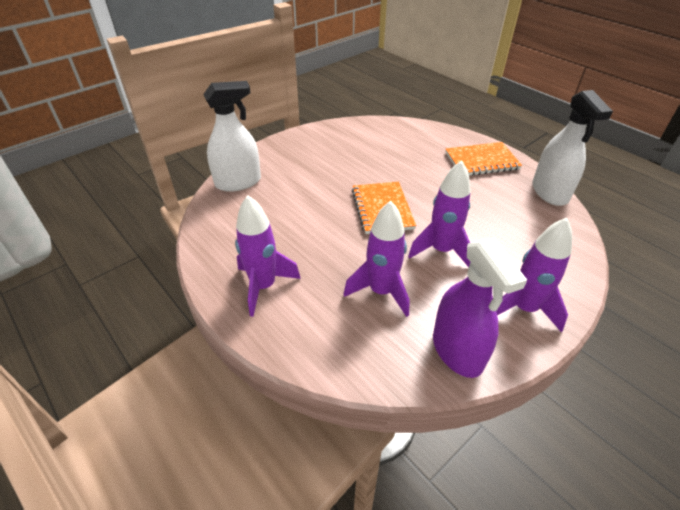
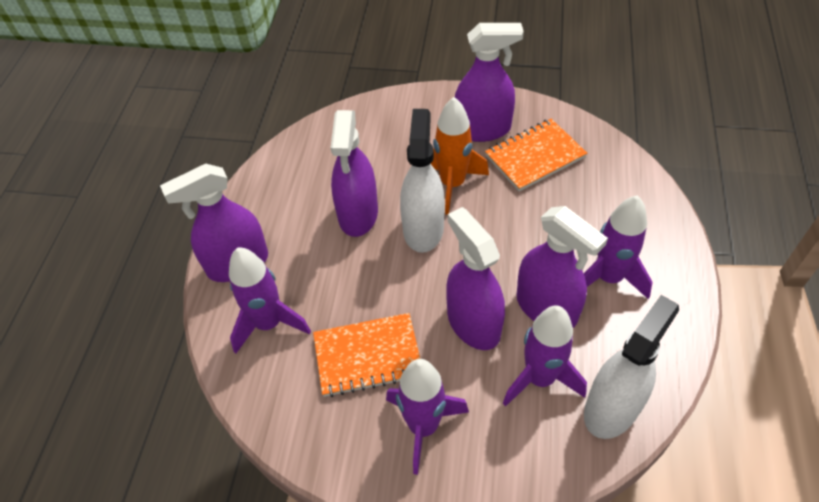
orange rocket: 0 -> 1
purple spray bottle: 1 -> 5

